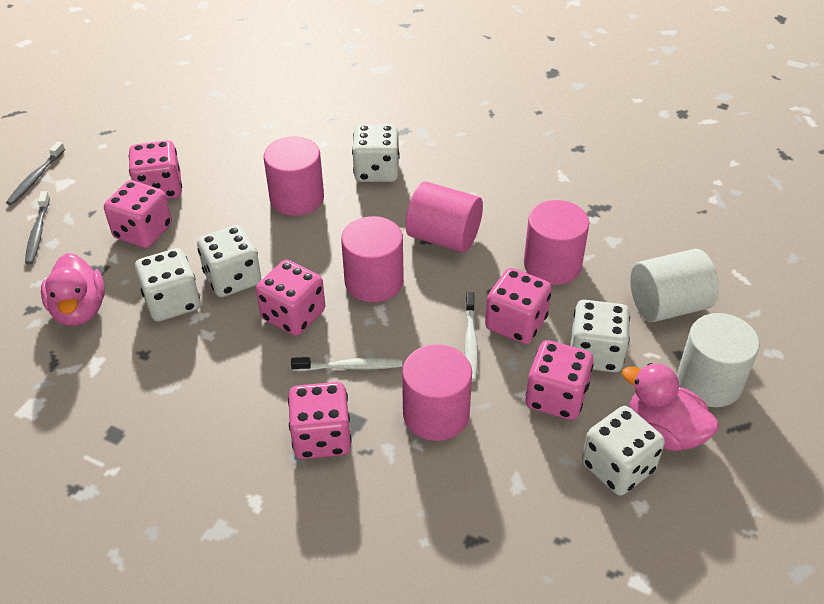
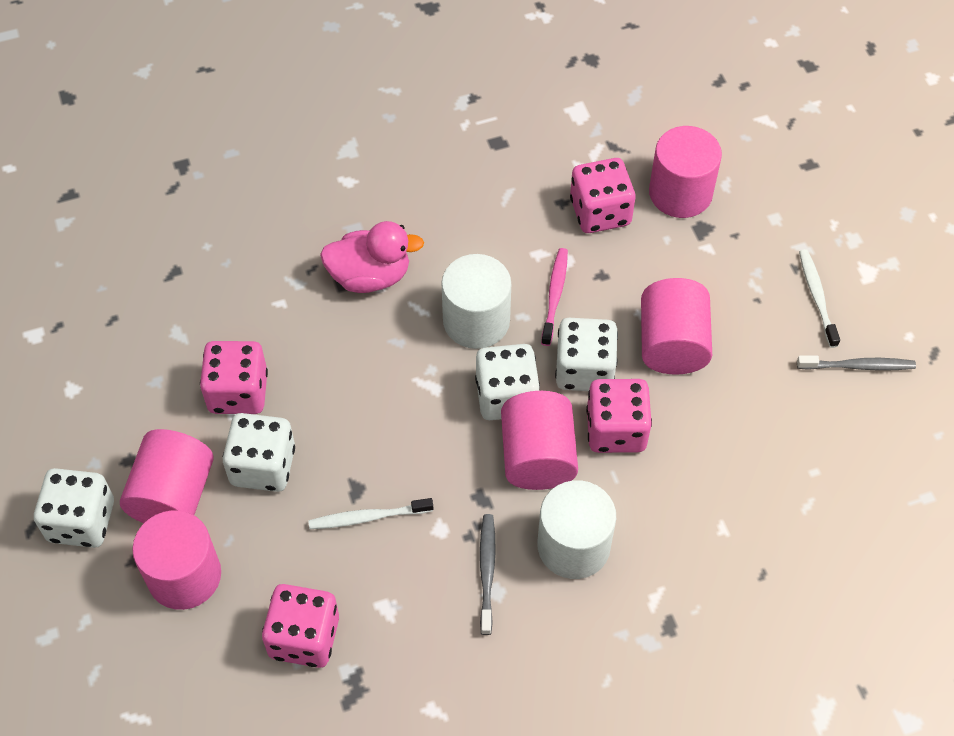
pink dice: 6 -> 4
pink duck: 2 -> 1
pink toothbrush: 0 -> 1
white dice: 5 -> 4

